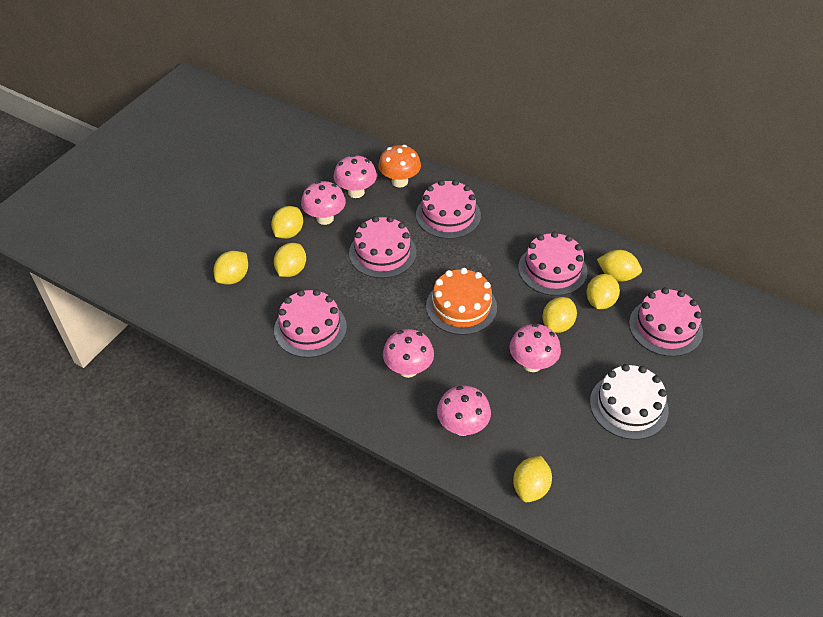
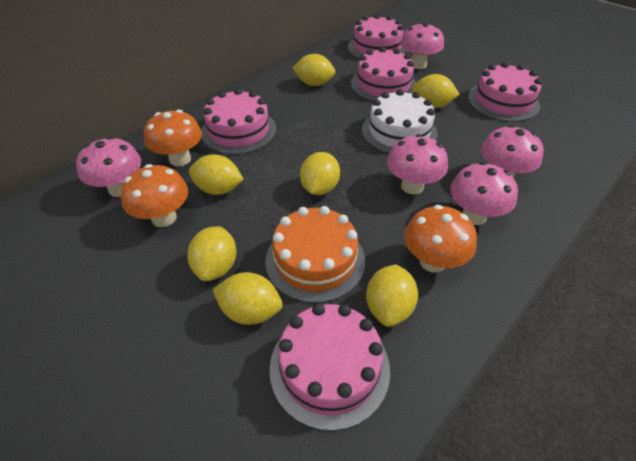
orange mushroom: 1 -> 3

